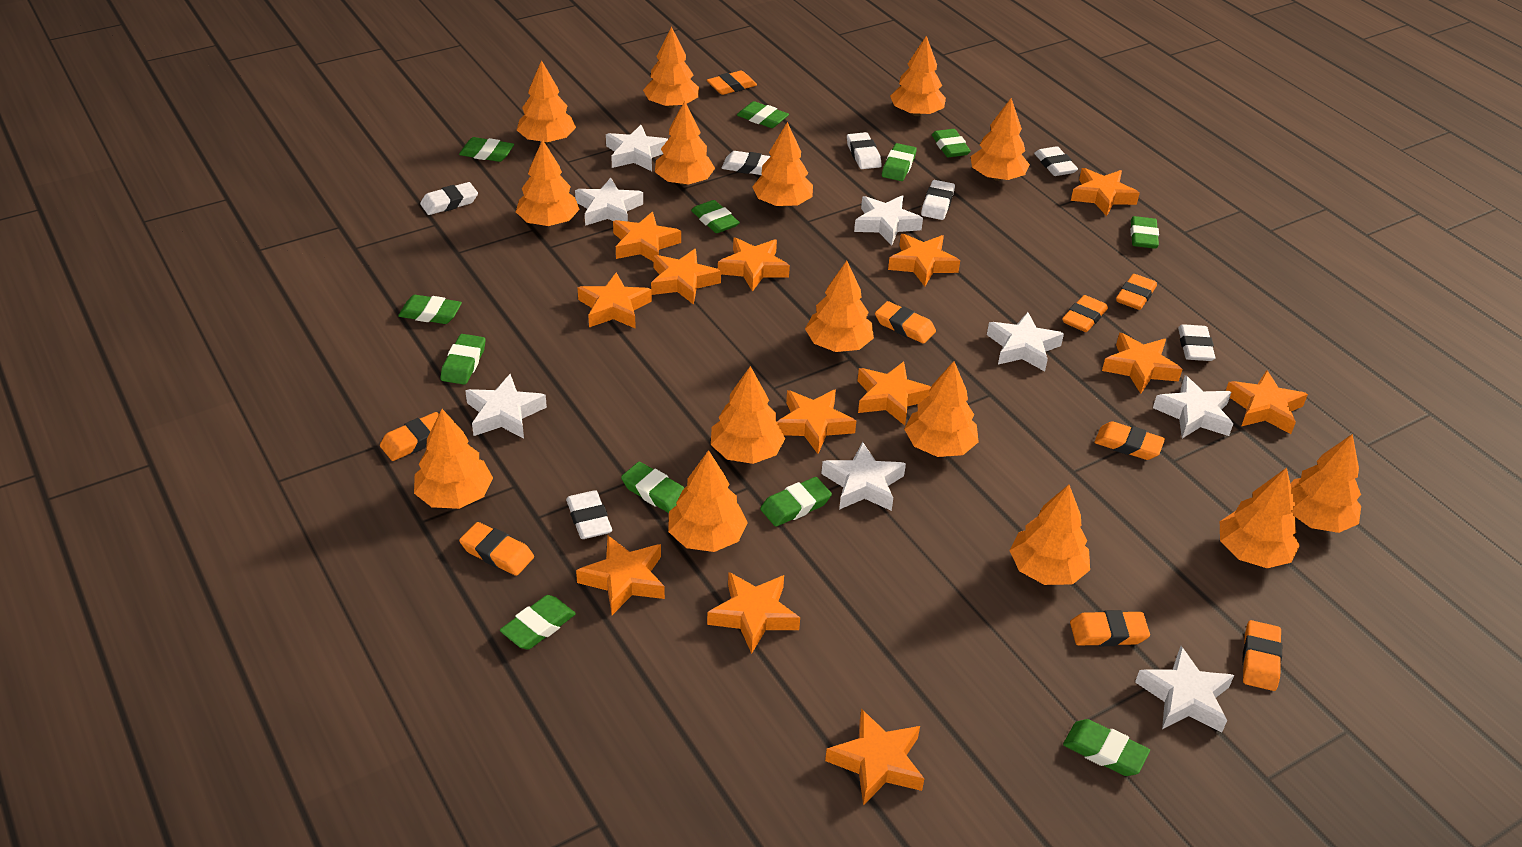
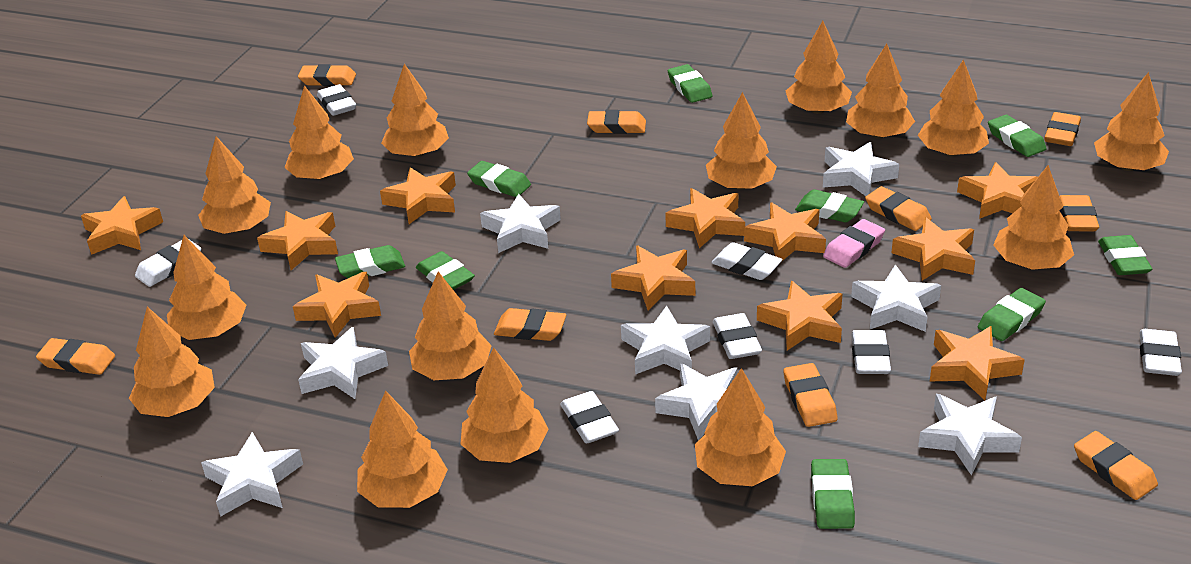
green eraser: 12 -> 9
orange star: 13 -> 11
pink eraser: 0 -> 1

